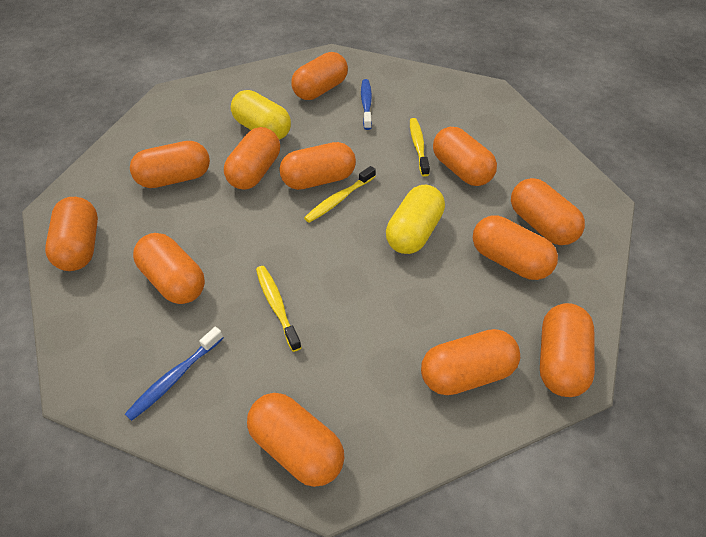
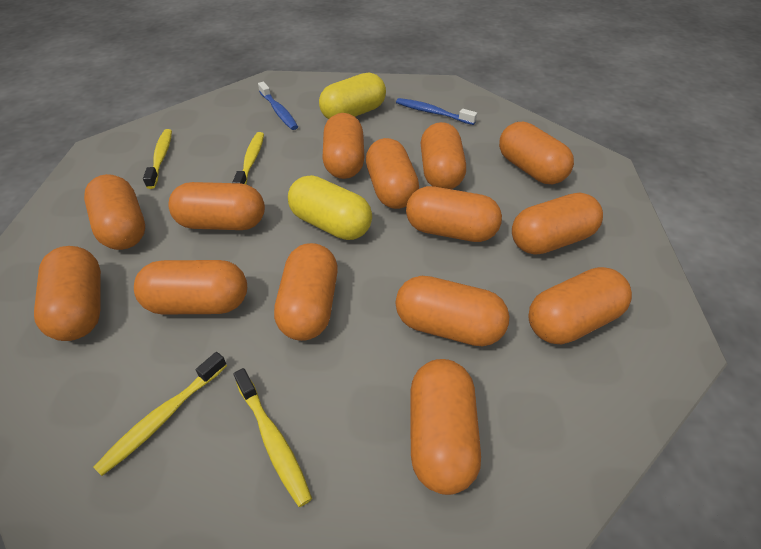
orange capsule: 12 -> 14
yellow toothbrush: 3 -> 4

